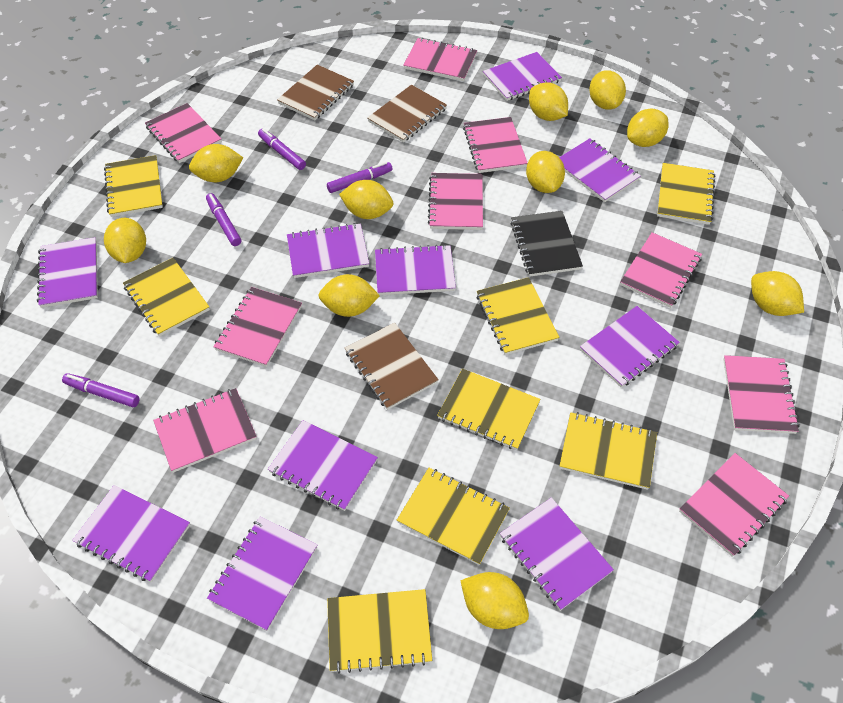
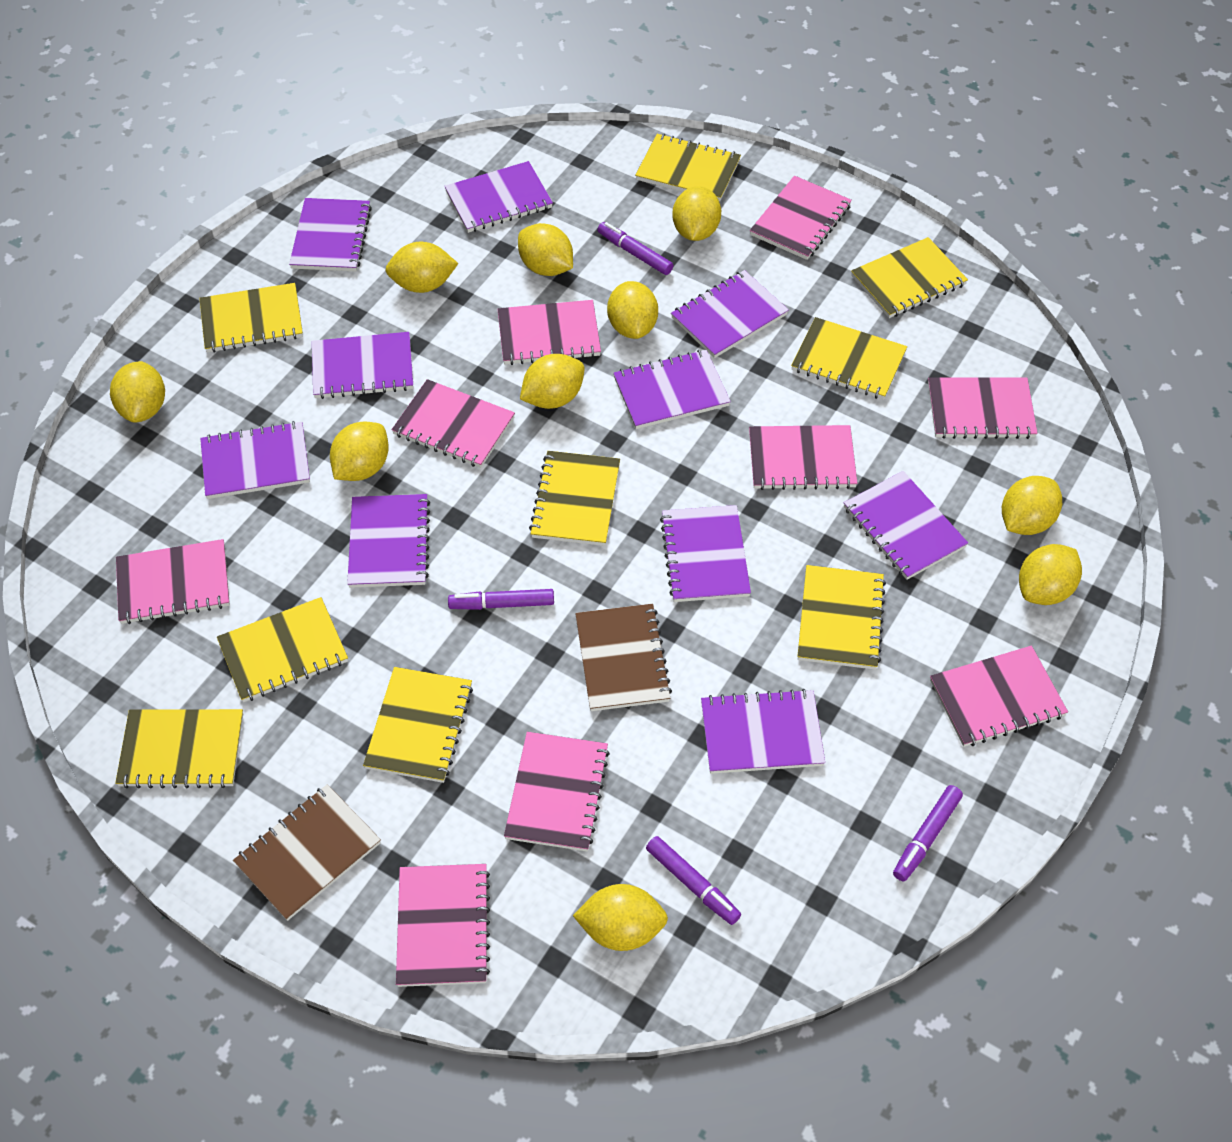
black notebook: 1 -> 0
brown notebook: 3 -> 2
yellow notebook: 8 -> 9

